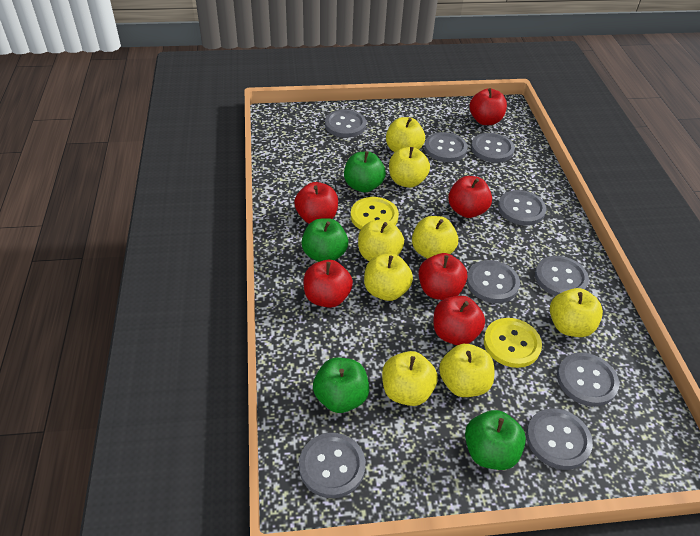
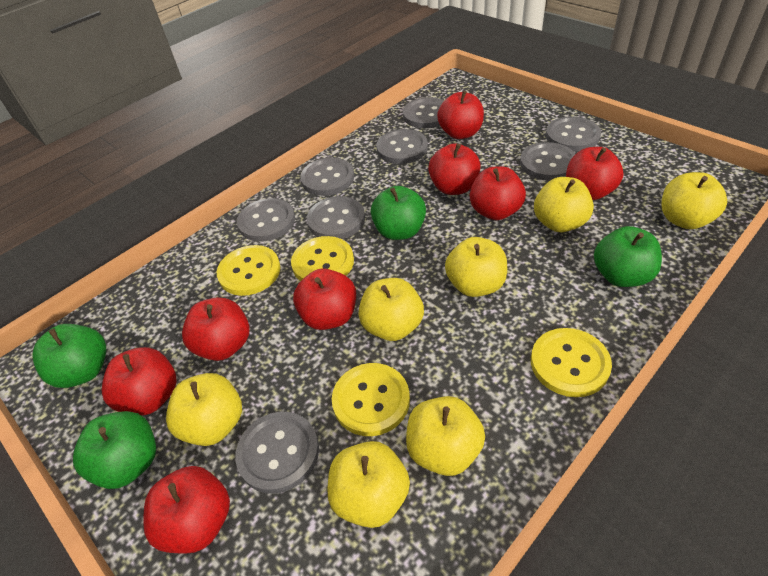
grey button: 9 -> 8
red apple: 6 -> 8
yellow apple: 8 -> 7
yellow button: 2 -> 4

